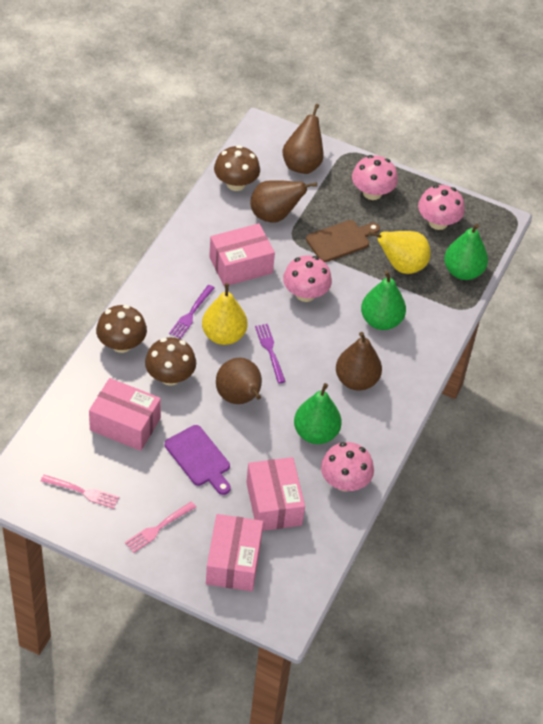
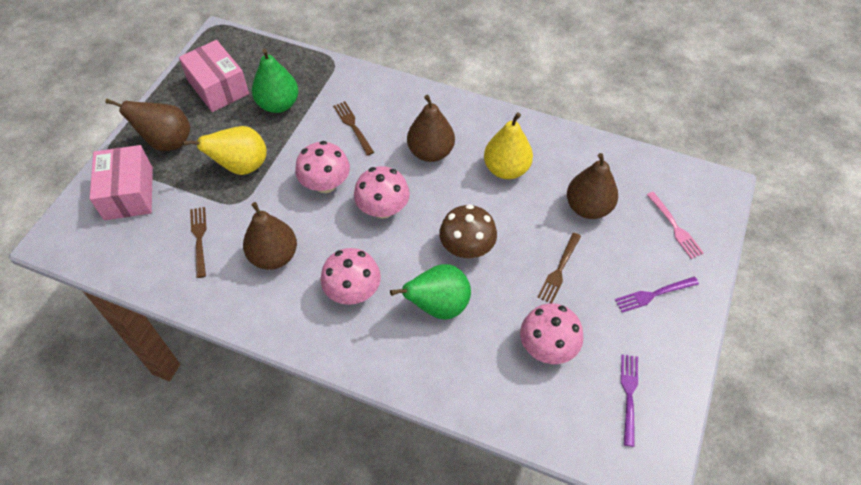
brown cutting board: 1 -> 0
brown fork: 0 -> 3
brown mushroom: 3 -> 1
green pear: 3 -> 2
pink box: 4 -> 2
pink fork: 2 -> 1
purple cutting board: 1 -> 0

